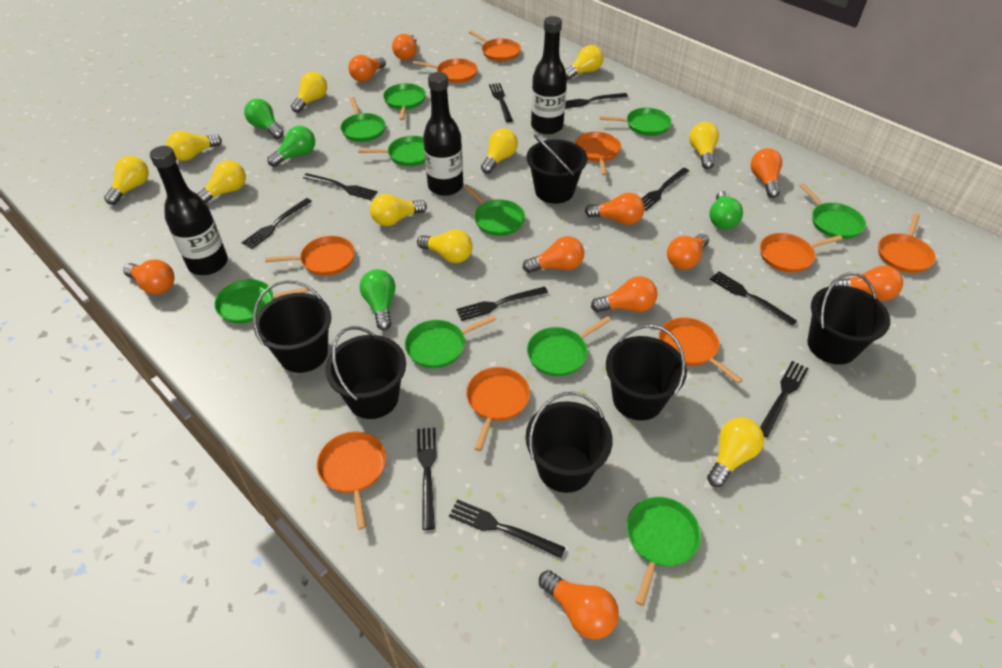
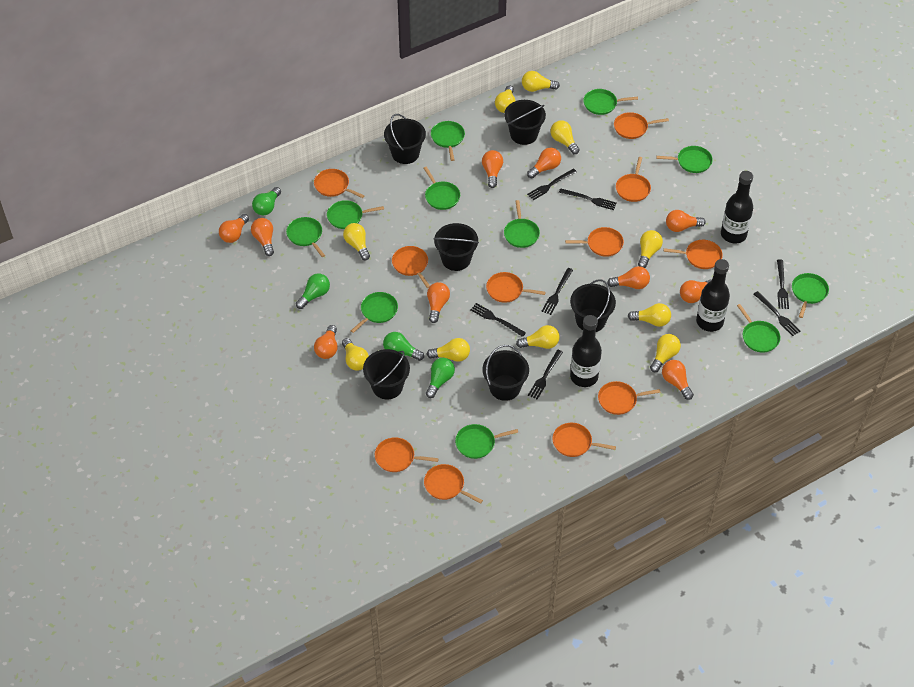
black fork: 10 -> 7
green pan: 10 -> 11
orange pan: 9 -> 11

